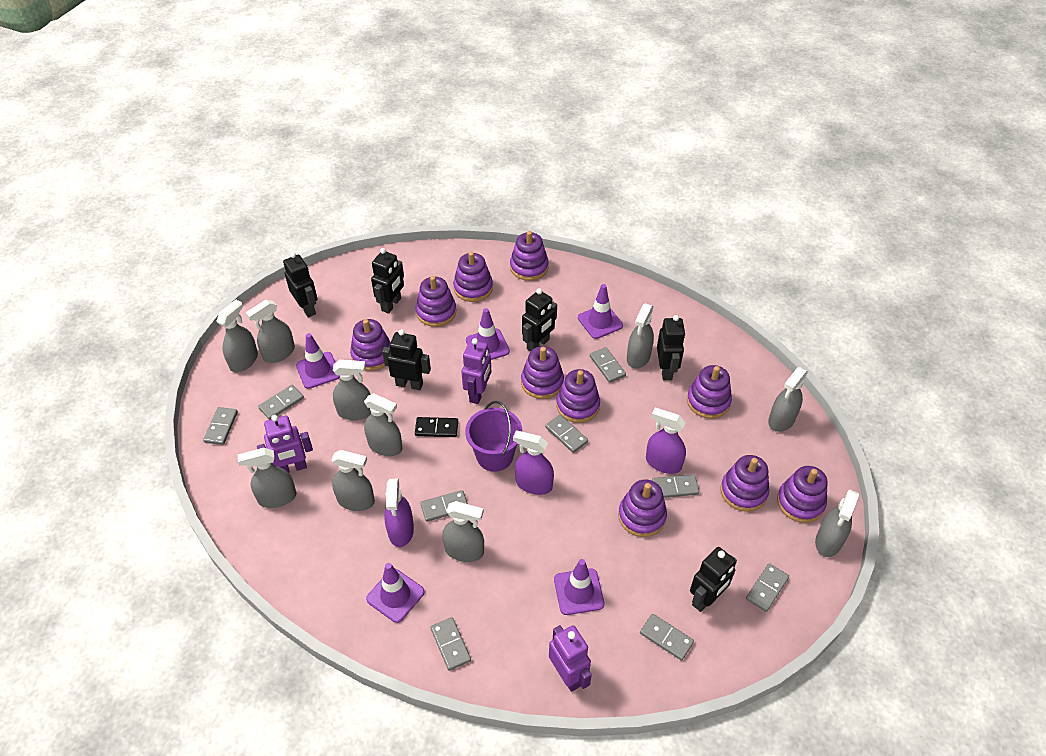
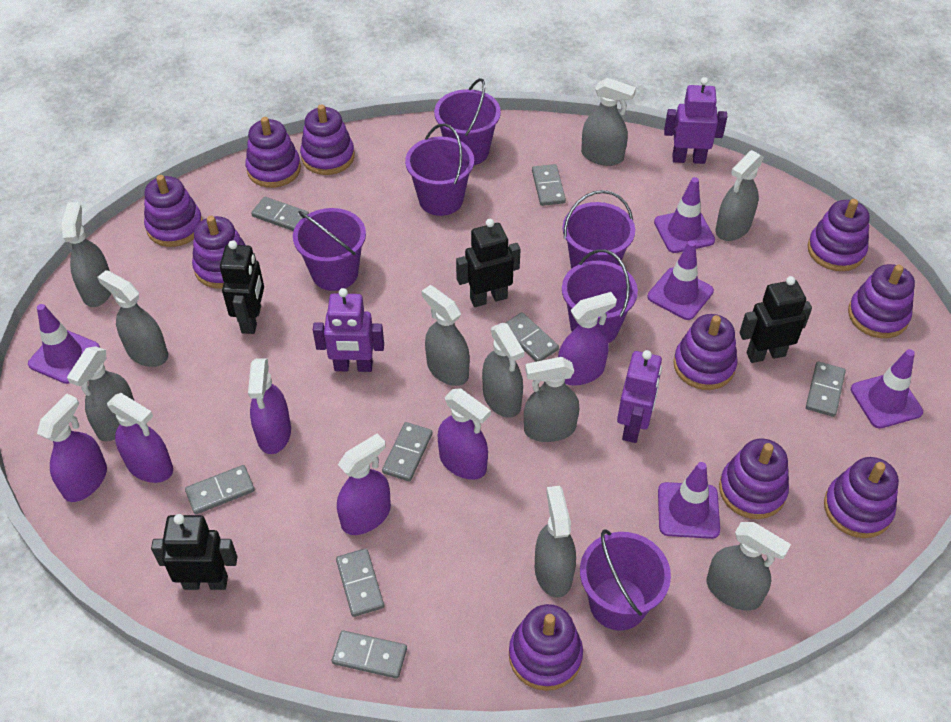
black domino: 1 -> 0
black robot: 6 -> 4
grey domino: 9 -> 8
purple bucket: 1 -> 6
purple spray bottle: 3 -> 6

